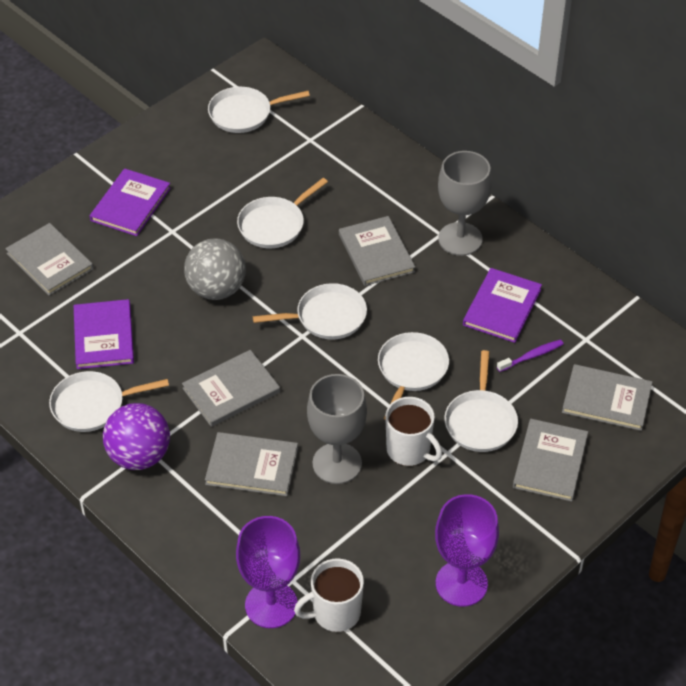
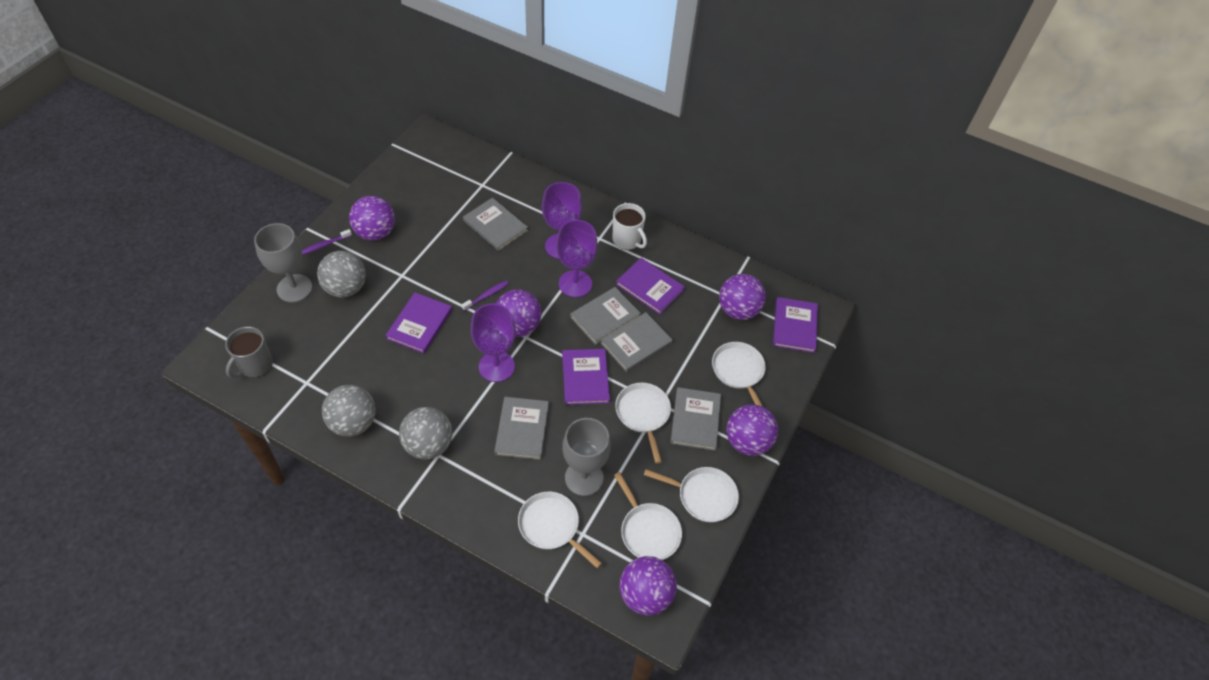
grey ball: 1 -> 3
grey book: 6 -> 5
grey mug: 0 -> 1
purple ball: 1 -> 5
purple book: 3 -> 4
purple goblet: 2 -> 3
purple toothbrush: 1 -> 2
white mug: 2 -> 1
white pan: 6 -> 5

